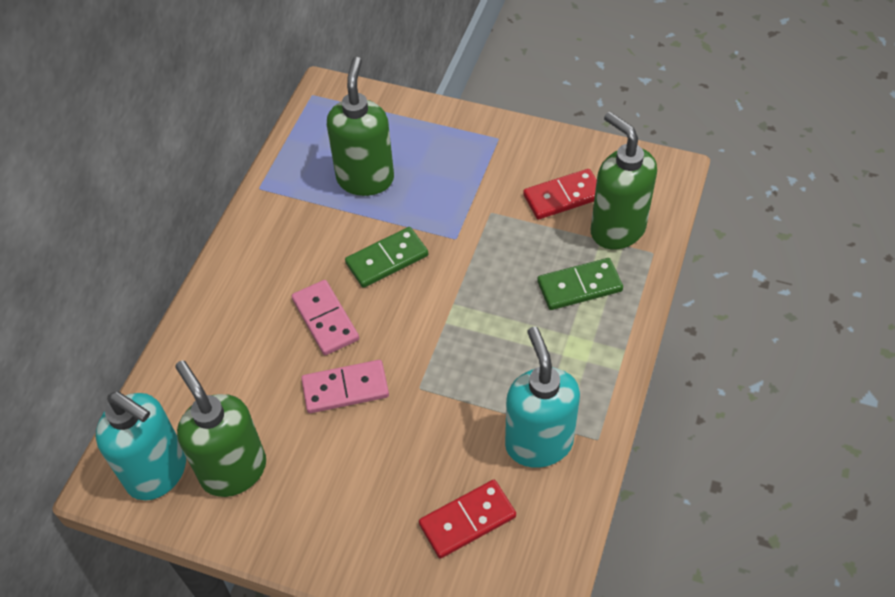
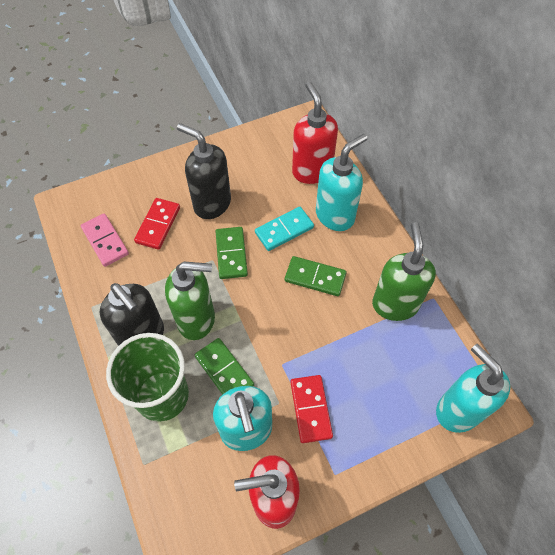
black soap dispenser: 0 -> 2
green cup: 0 -> 1
green domino: 2 -> 3
green soap dispenser: 3 -> 2
pink domino: 2 -> 1
red soap dispenser: 0 -> 2
turquoise domino: 0 -> 1
turquoise soap dispenser: 2 -> 3

